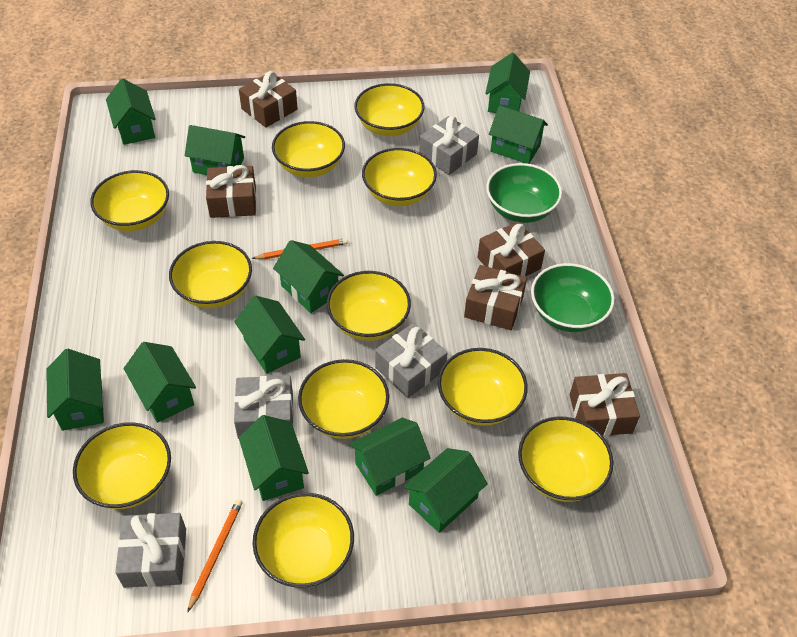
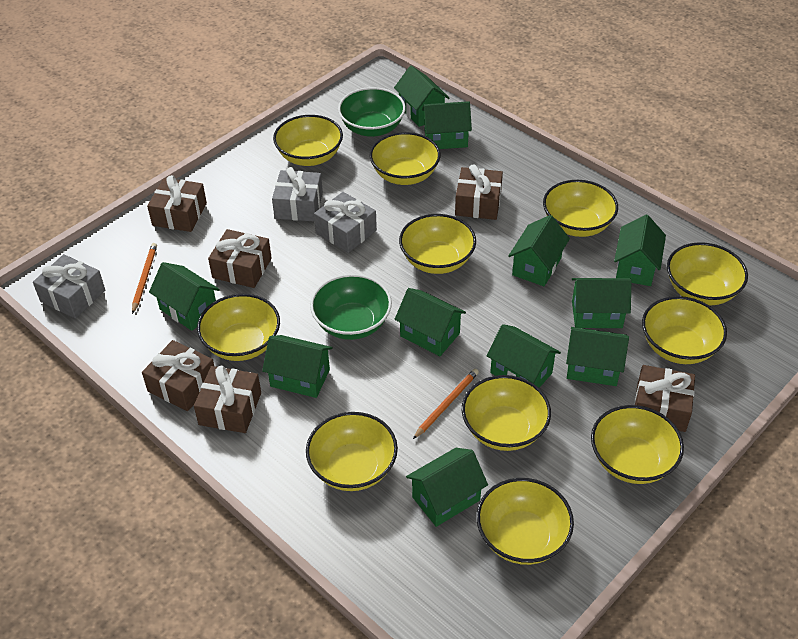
brown gift: 5 -> 6
grey gift: 4 -> 3

